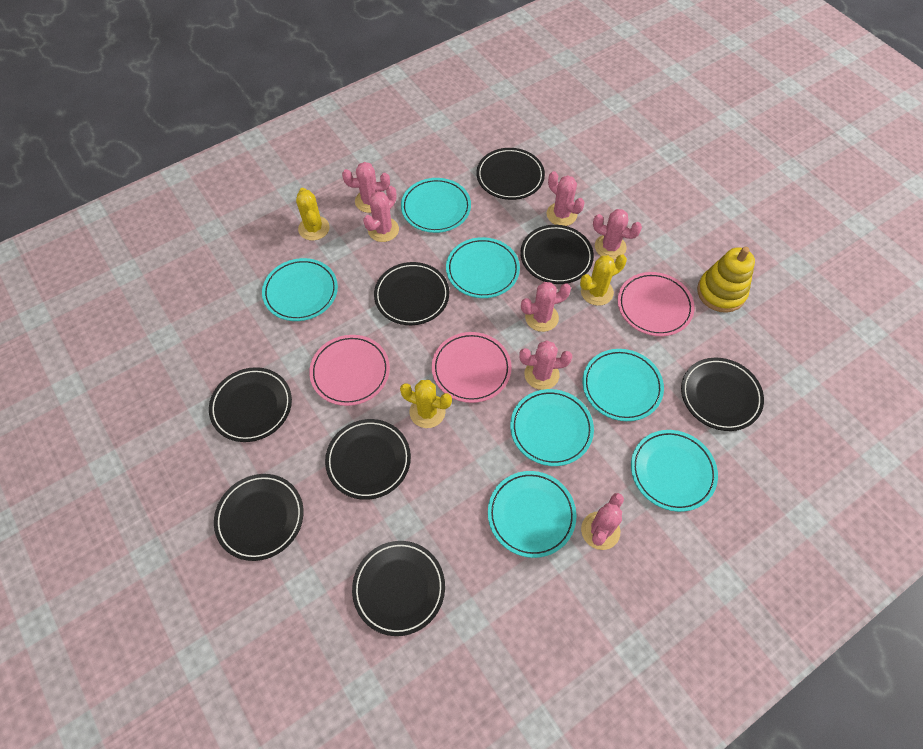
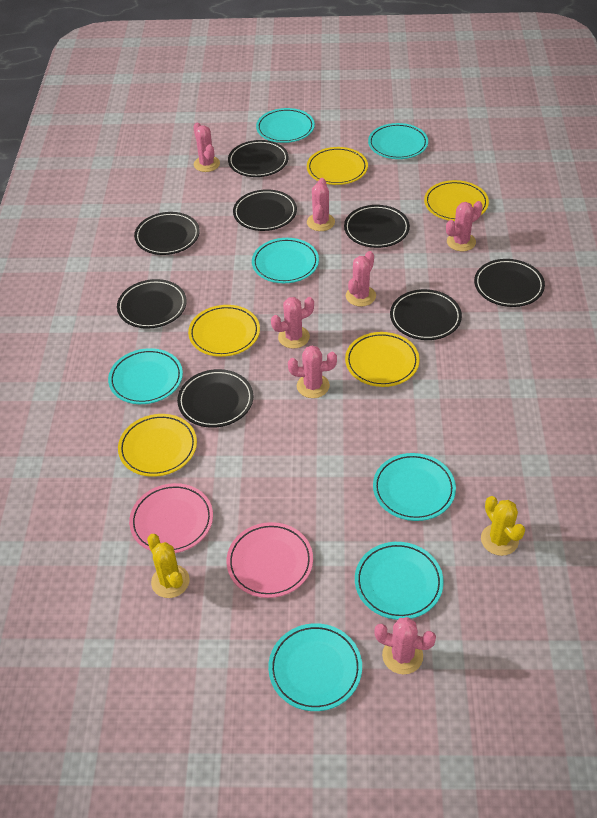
pink plate: 3 -> 2
yellow cactus: 3 -> 2
yellow plate: 0 -> 5
yellow stacking toy: 1 -> 0

